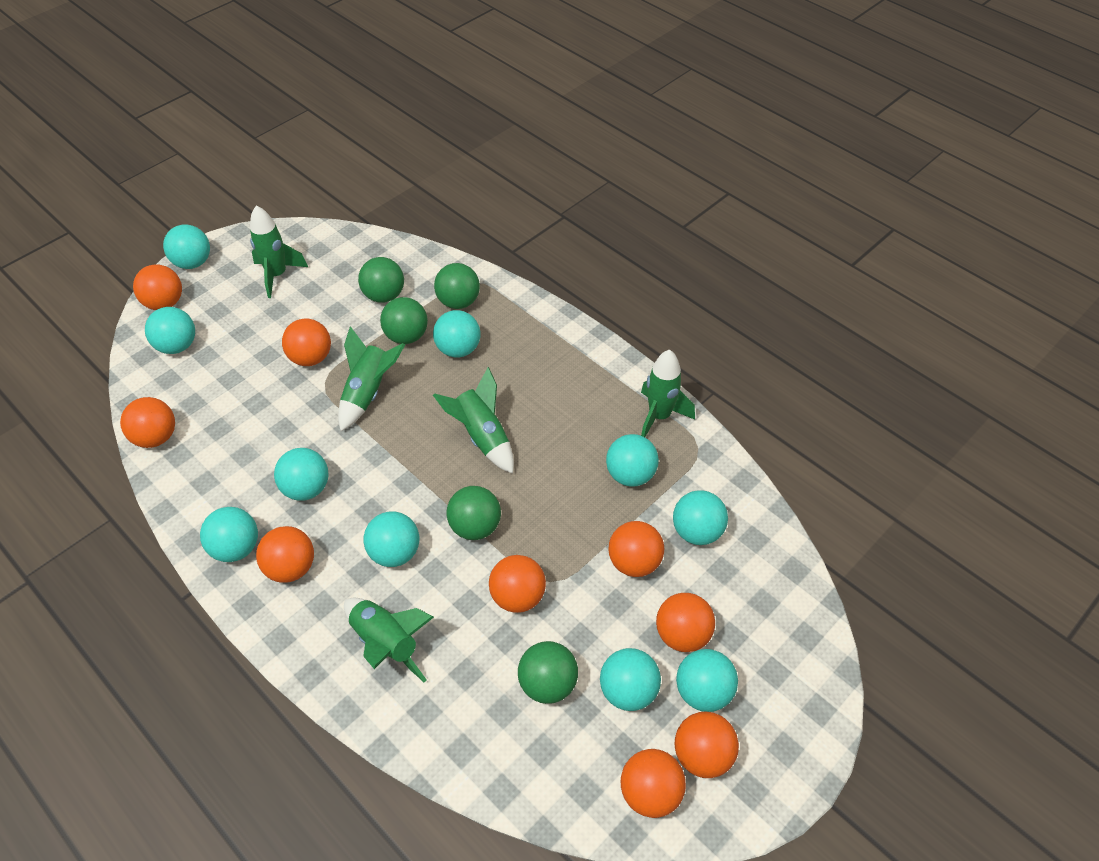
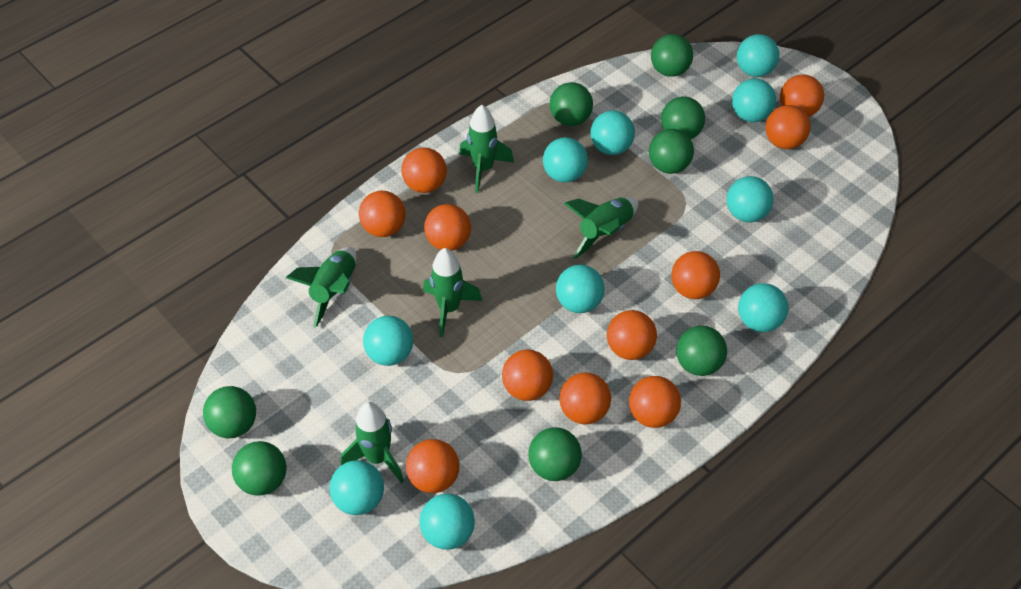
green ball: 5 -> 8
orange ball: 9 -> 11

